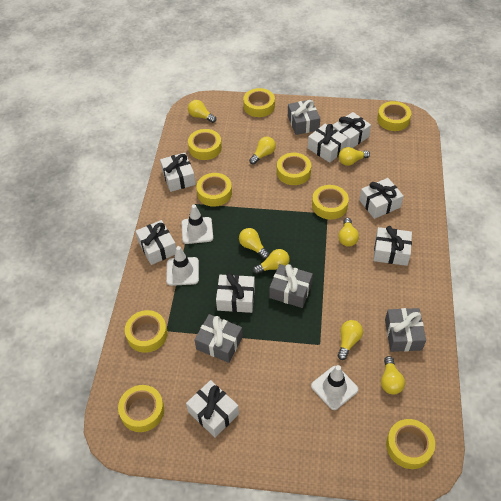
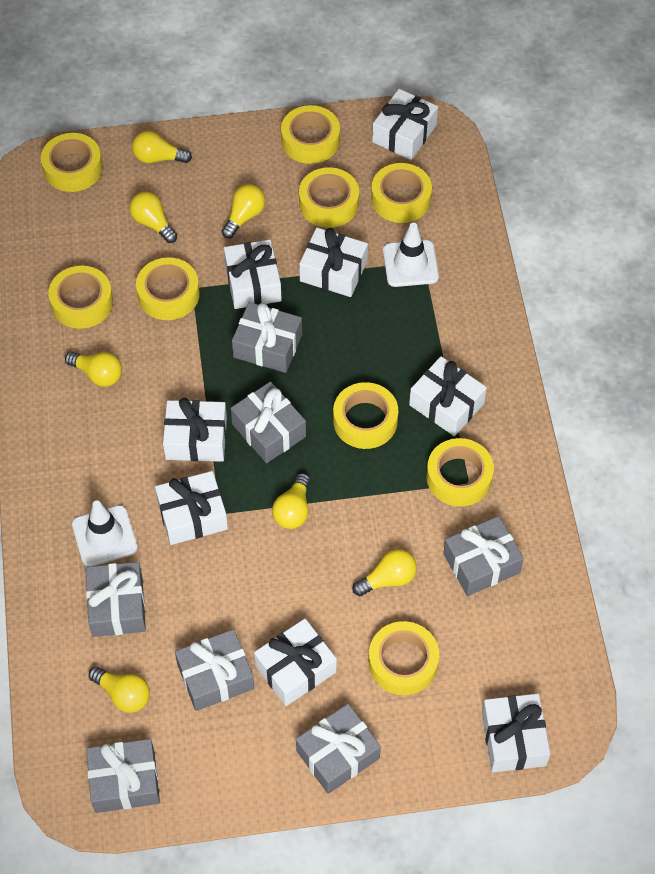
grey gift: 4 -> 7
white traffic cone: 3 -> 2
yellow light bulb: 8 -> 7

